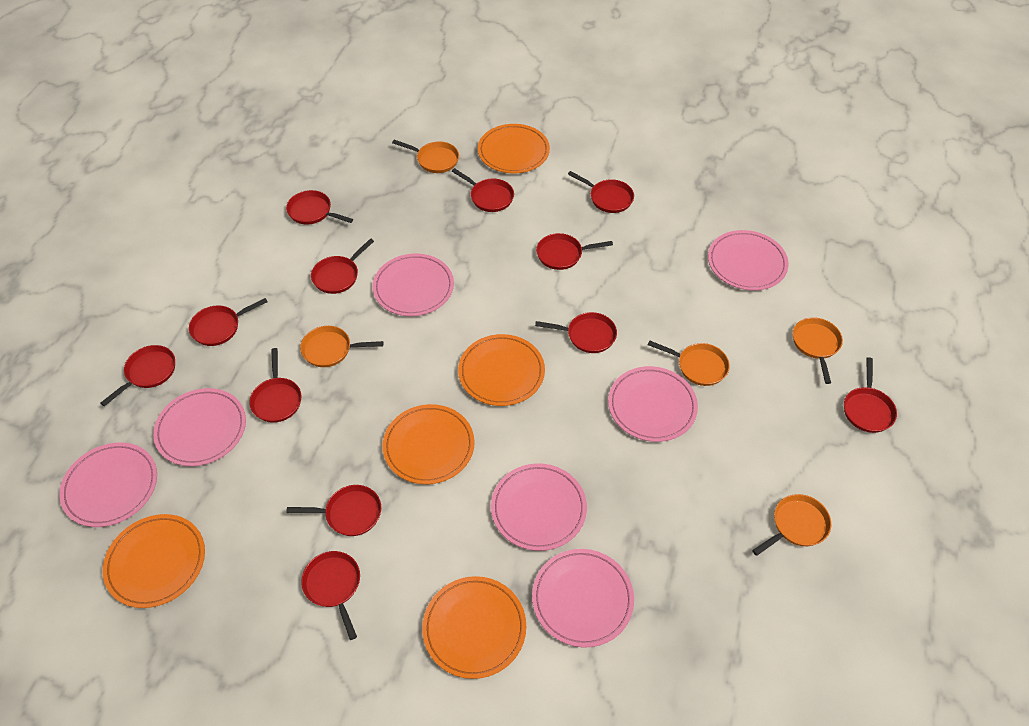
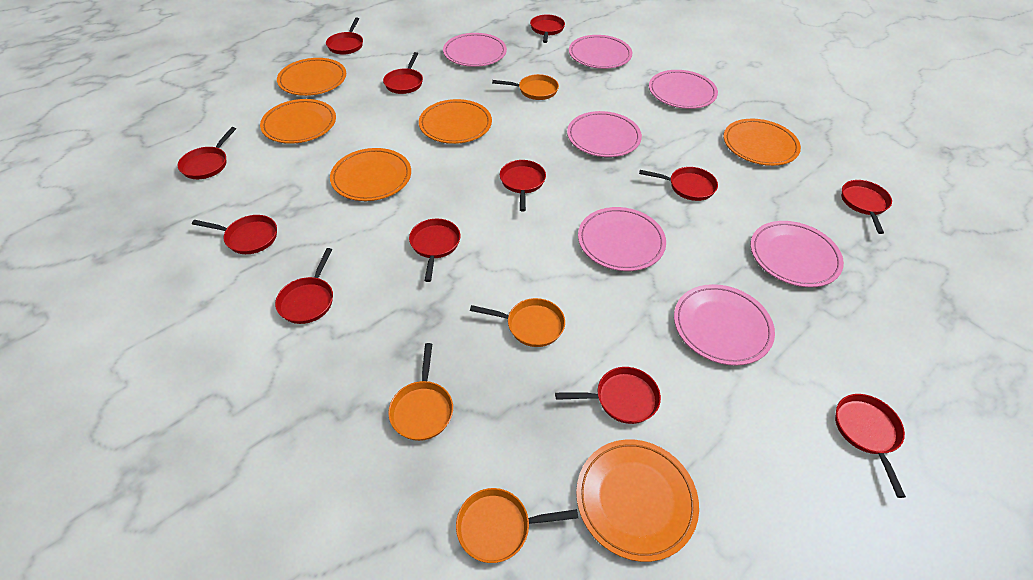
orange pan: 5 -> 4
orange plate: 5 -> 6

